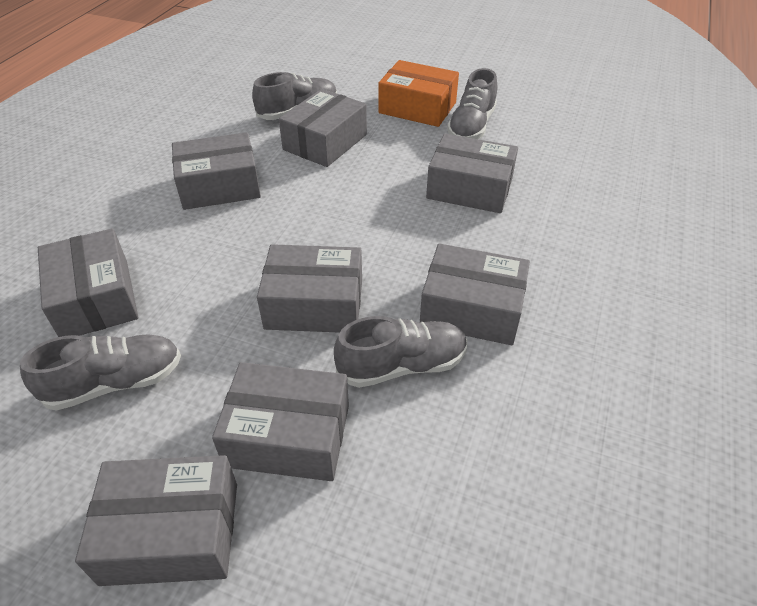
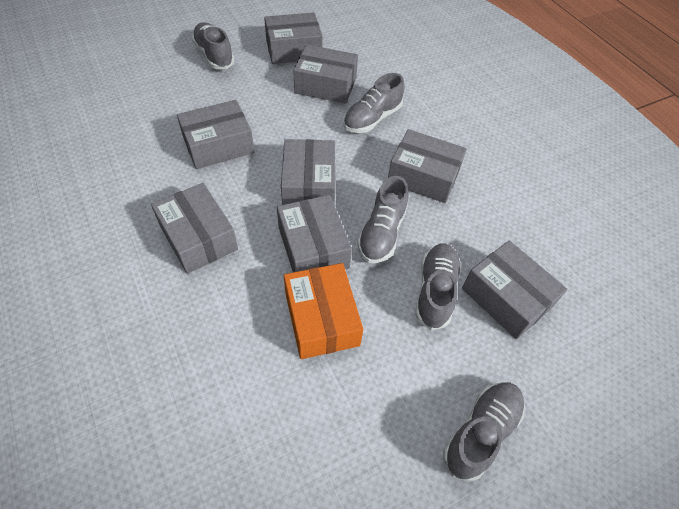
grey shoe: 4 -> 5

